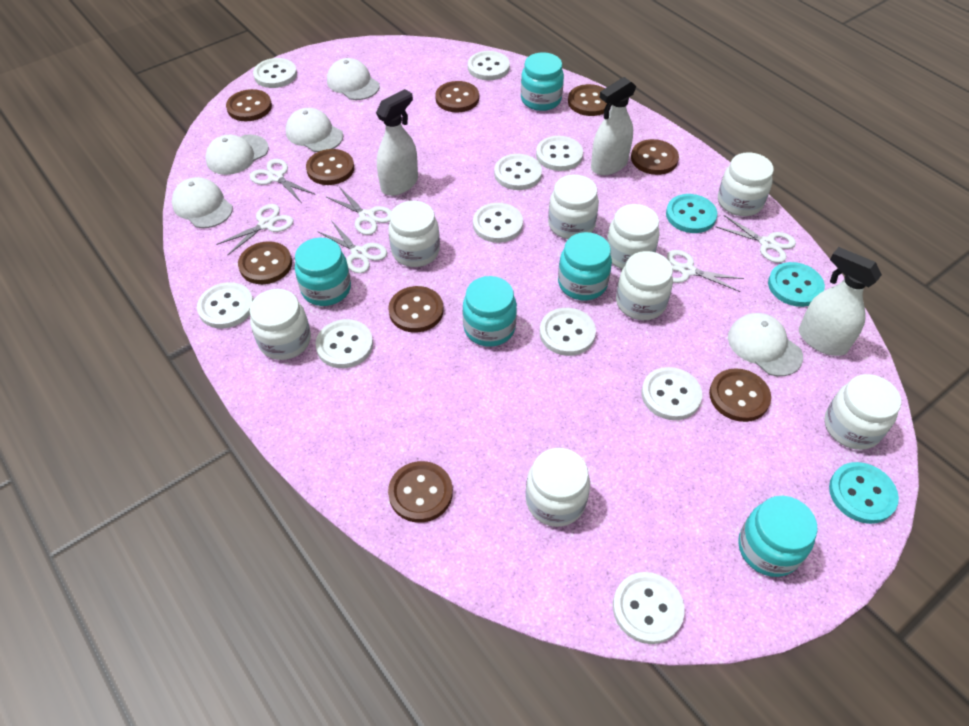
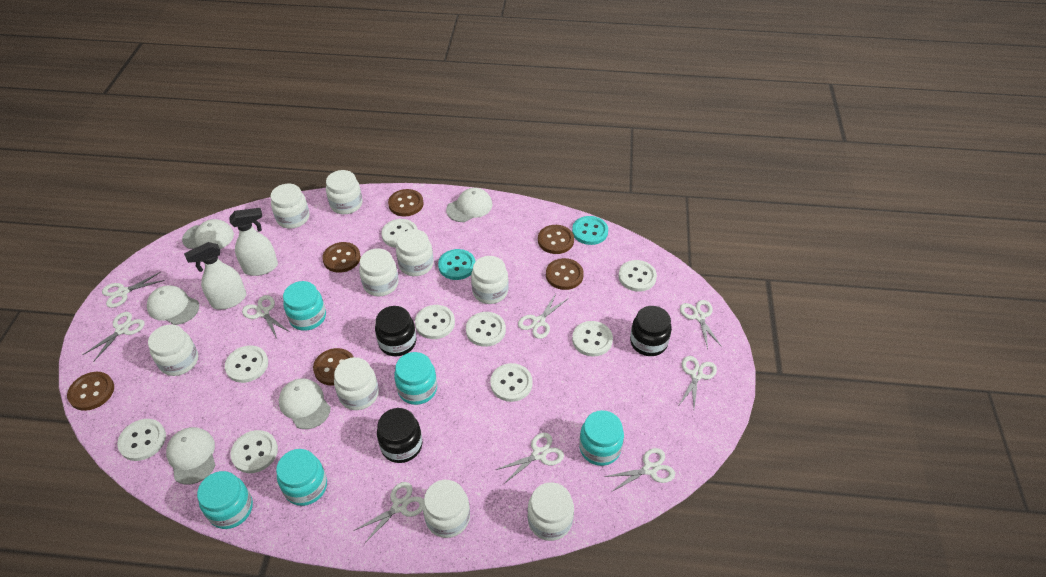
black jar: 0 -> 3
brown button: 9 -> 6
turquoise button: 3 -> 2
white button: 10 -> 9
white jar: 8 -> 9
white scissors: 6 -> 9
white spray bottle: 3 -> 2

